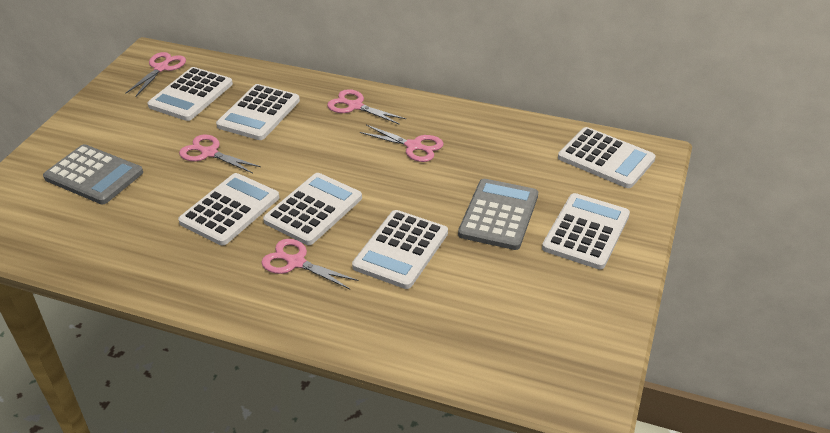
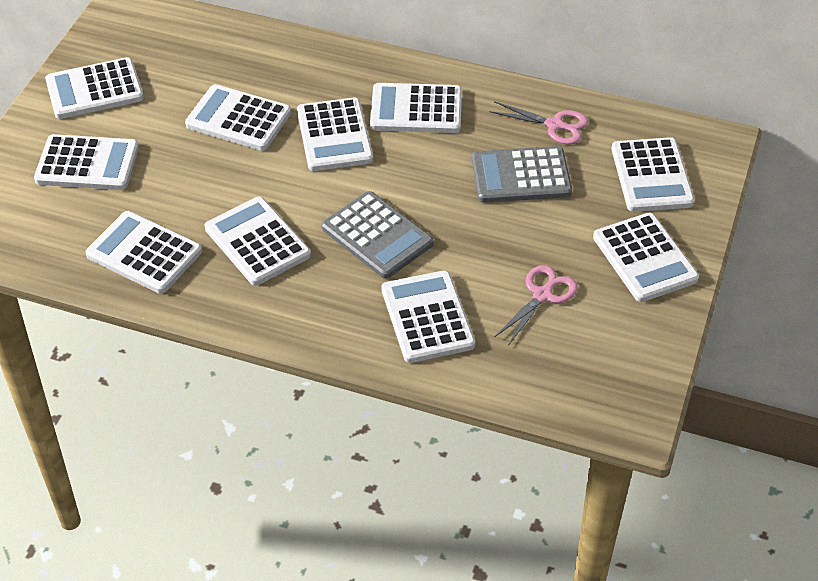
pink scissors: 5 -> 2
white calculator: 7 -> 10

